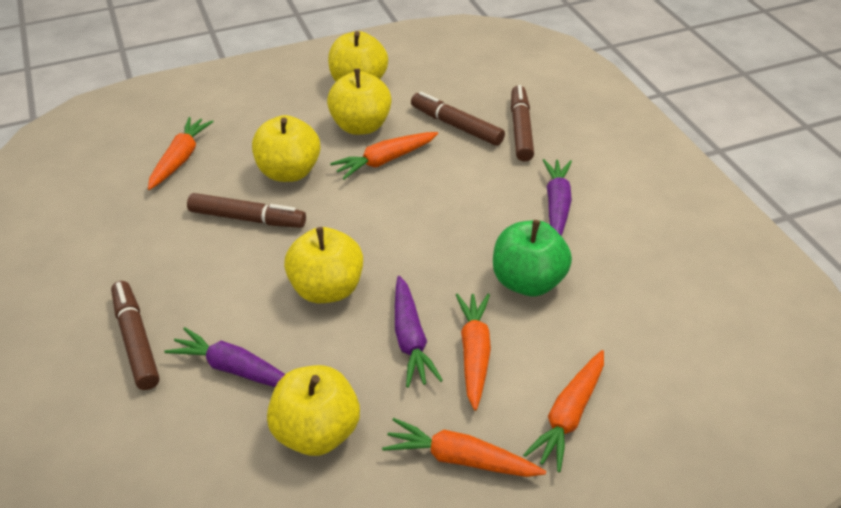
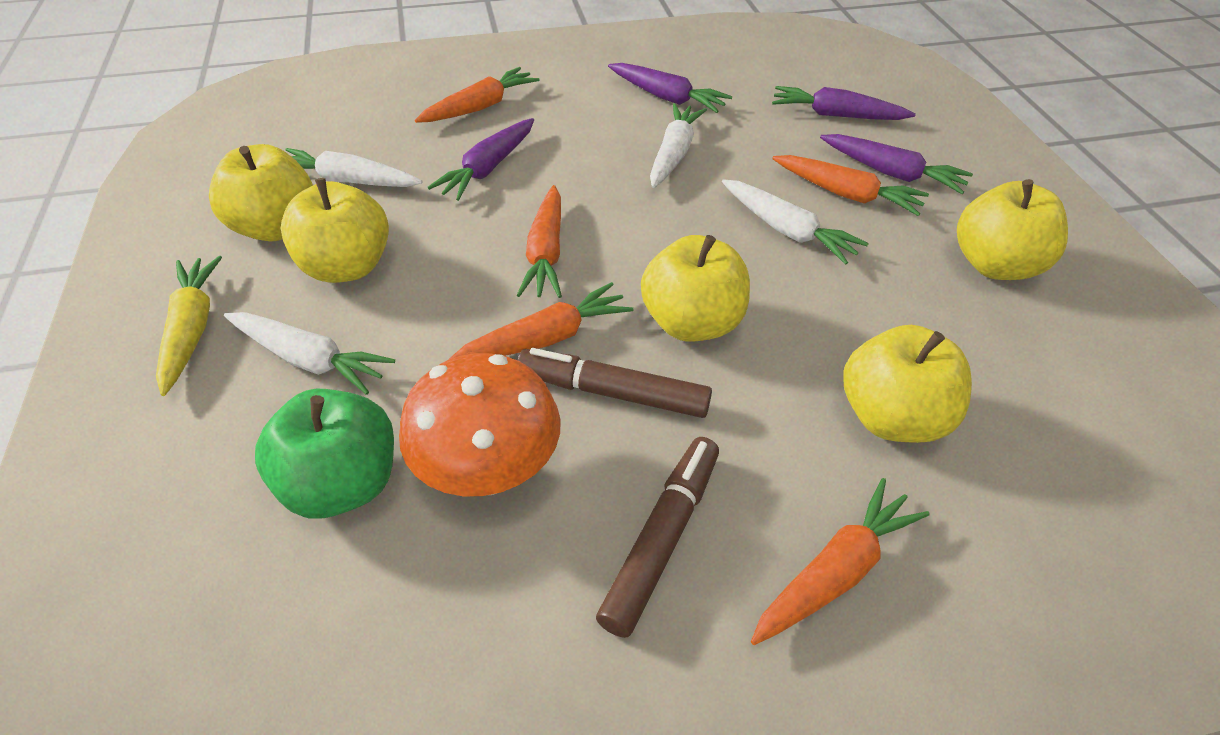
brown marker: 4 -> 2
orange mushroom: 0 -> 1
purple carrot: 3 -> 4
white carrot: 0 -> 4
yellow carrot: 0 -> 1

